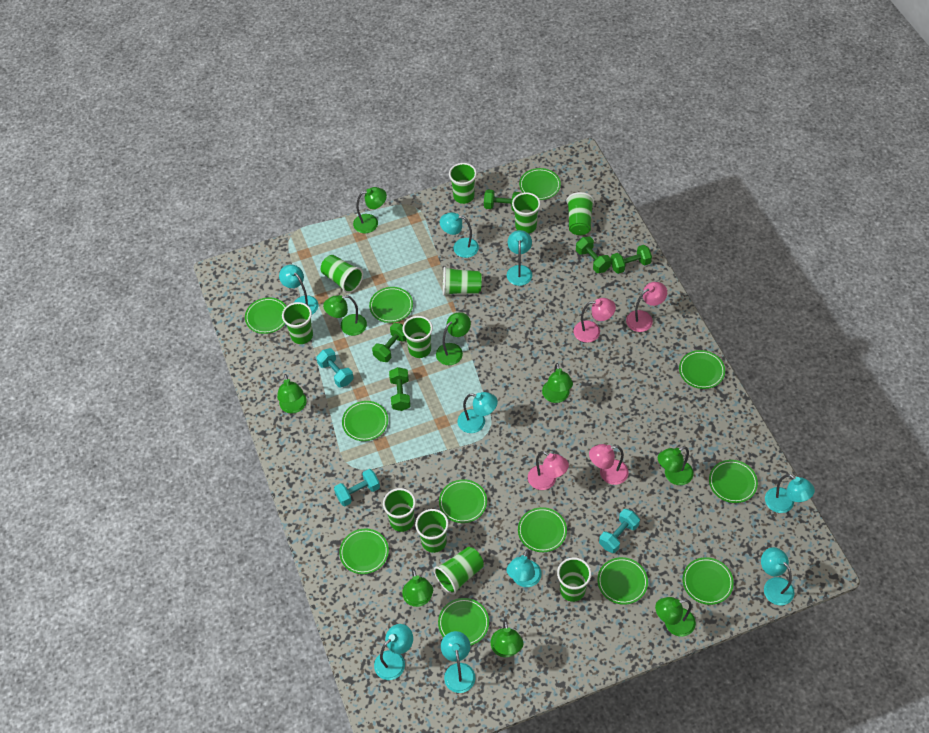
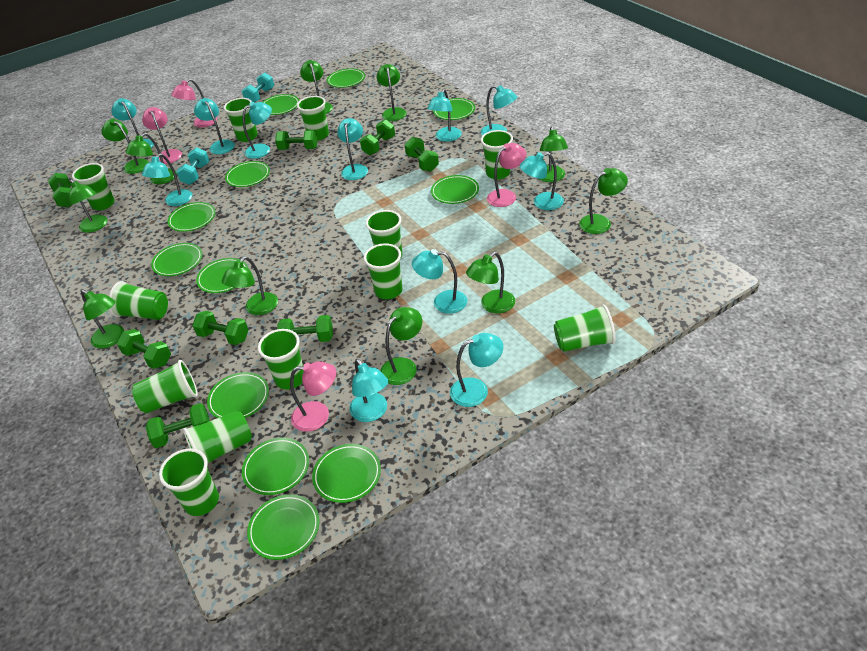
green cup: 11 -> 12
green dumbbell: 5 -> 8
green lamp: 9 -> 11
turquoise dumbbell: 3 -> 2
turquoise lamp: 9 -> 11

